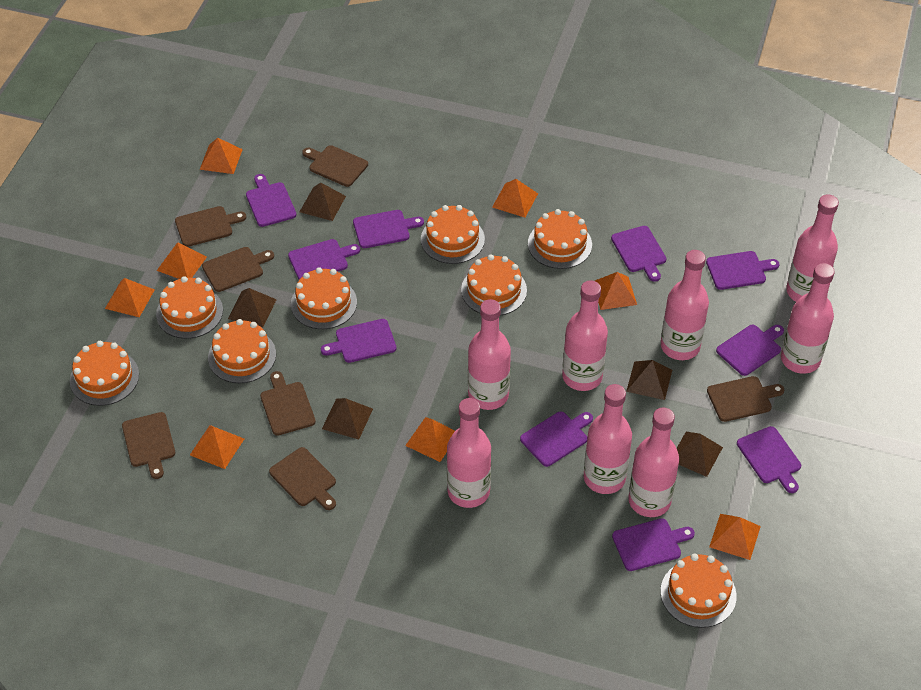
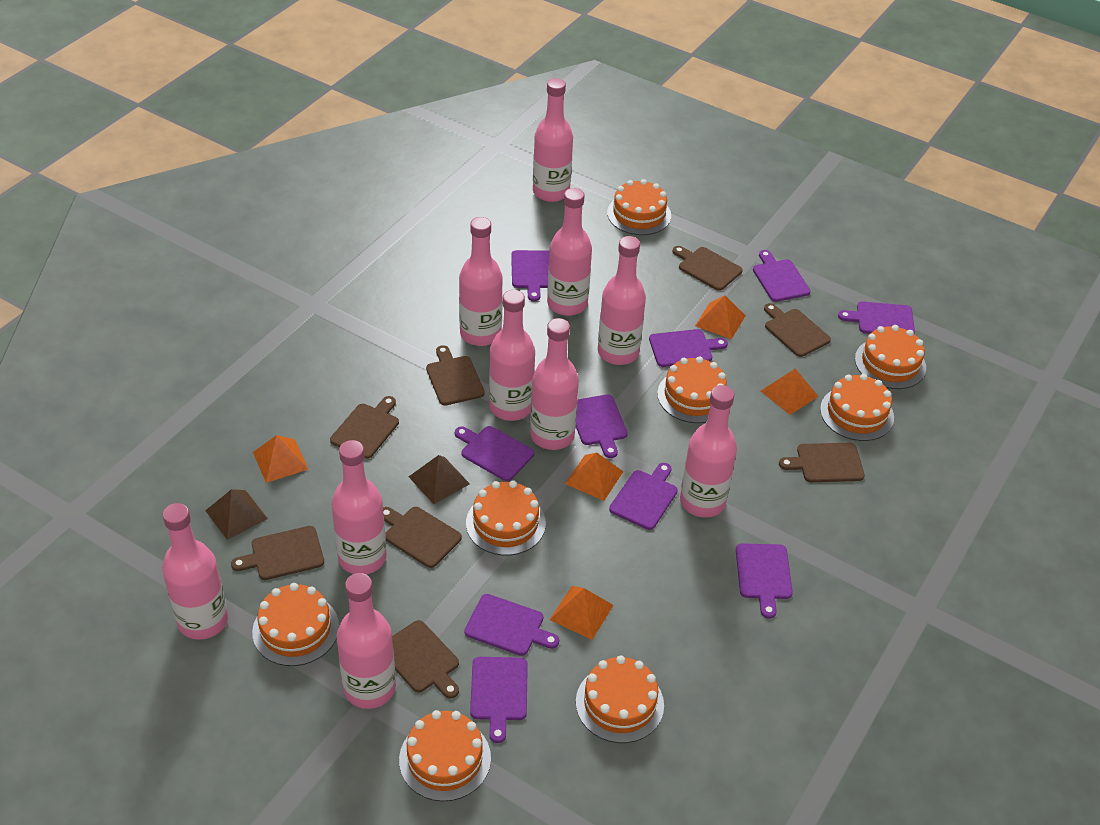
brown cutting board: 7 -> 8
brown pyramid: 5 -> 2
orange pyramid: 8 -> 5
pink bottle: 8 -> 10

